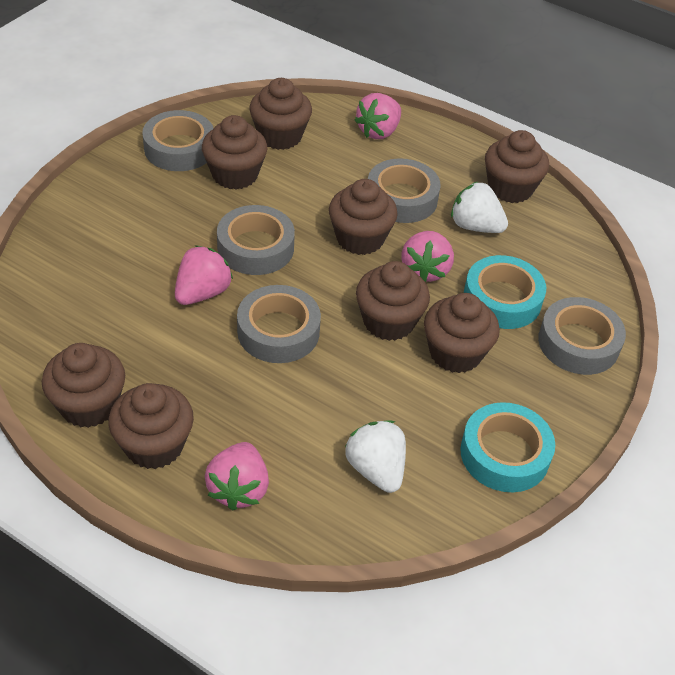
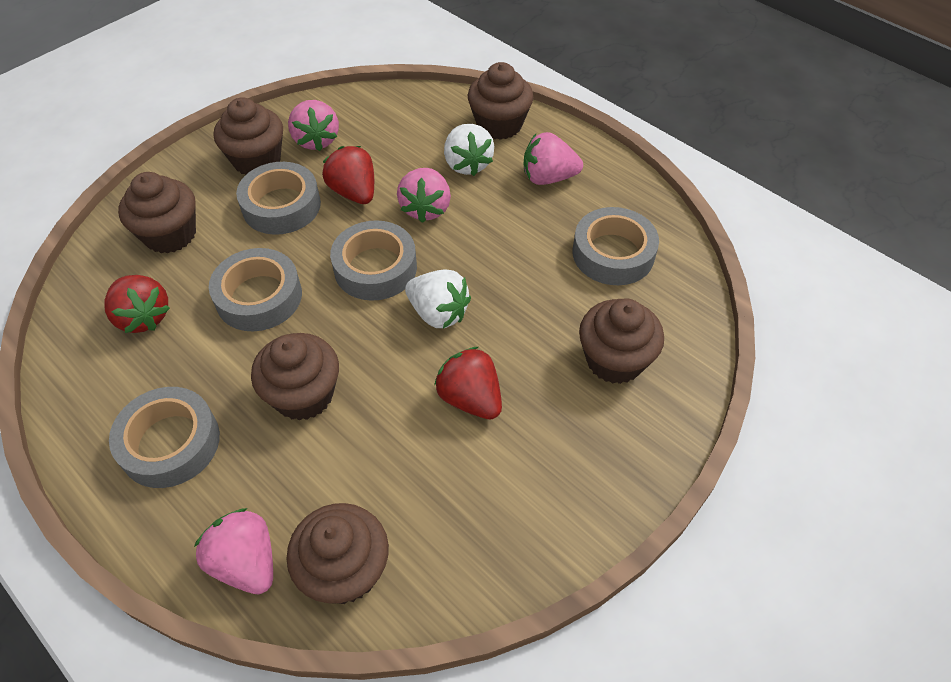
brown cupcake: 8 -> 6
red strawberry: 0 -> 3
turquoise tape: 2 -> 0

